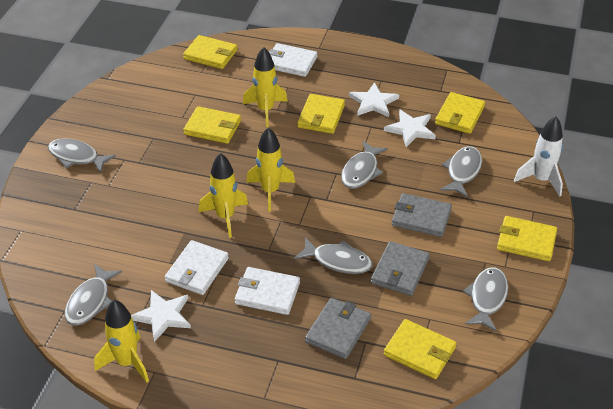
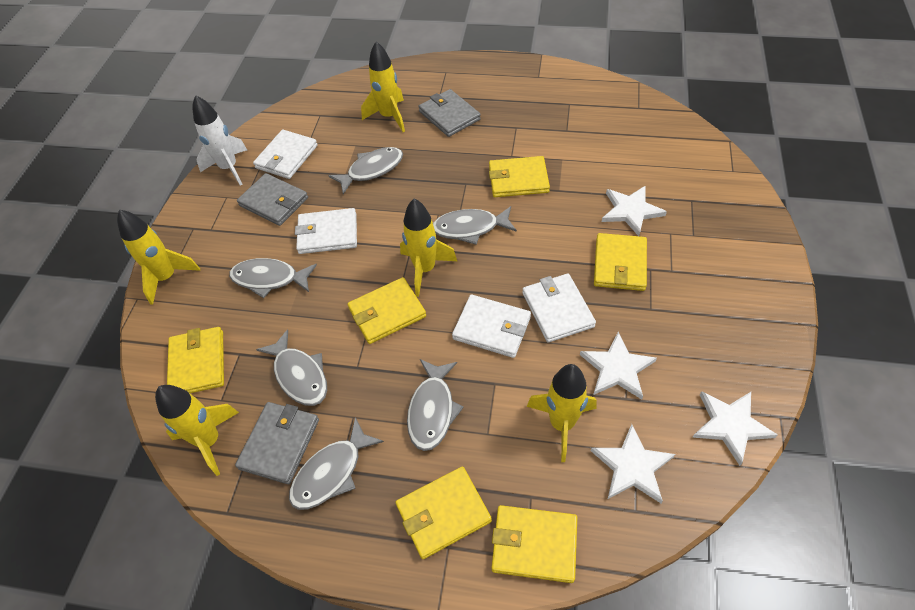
white star: 3 -> 4
white wallet: 3 -> 4
yellow rocket: 4 -> 5

